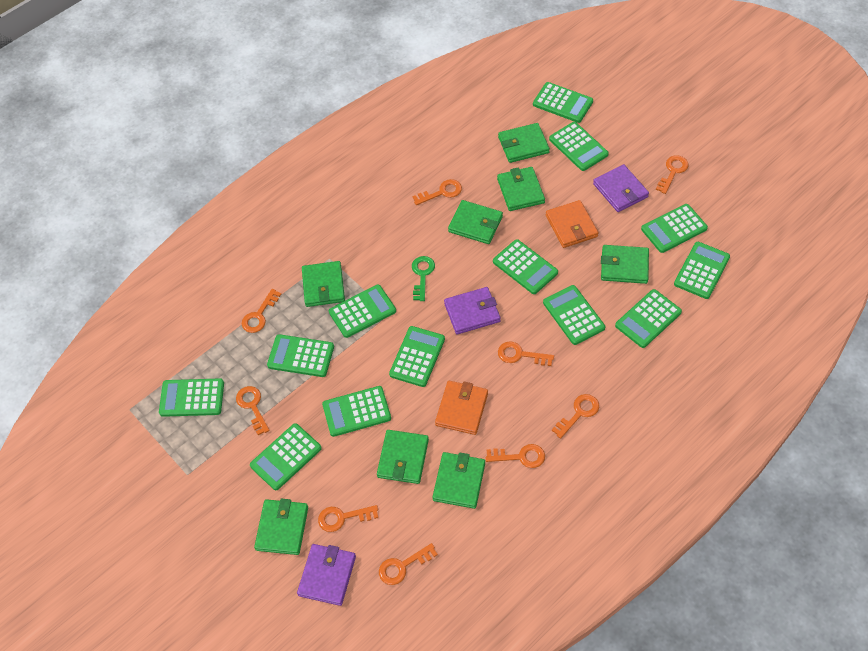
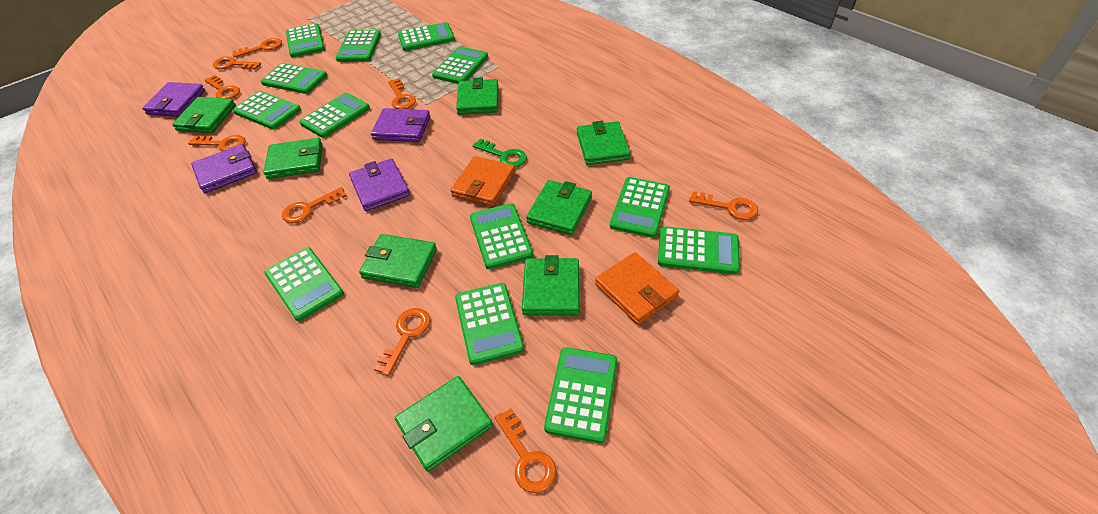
purple wallet: 3 -> 4

